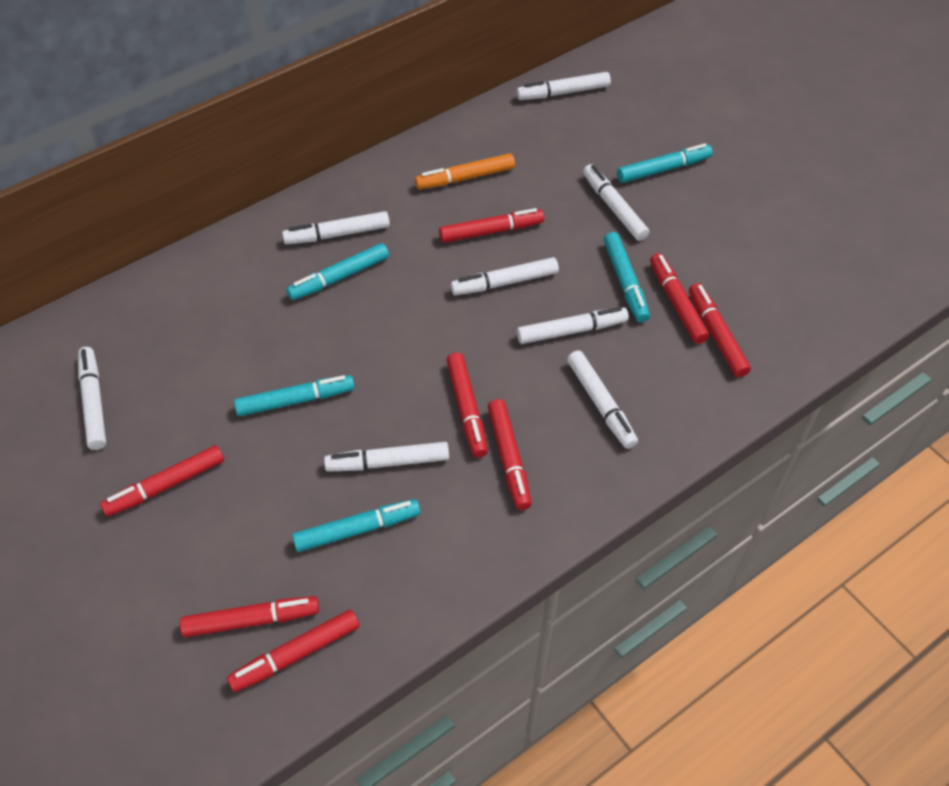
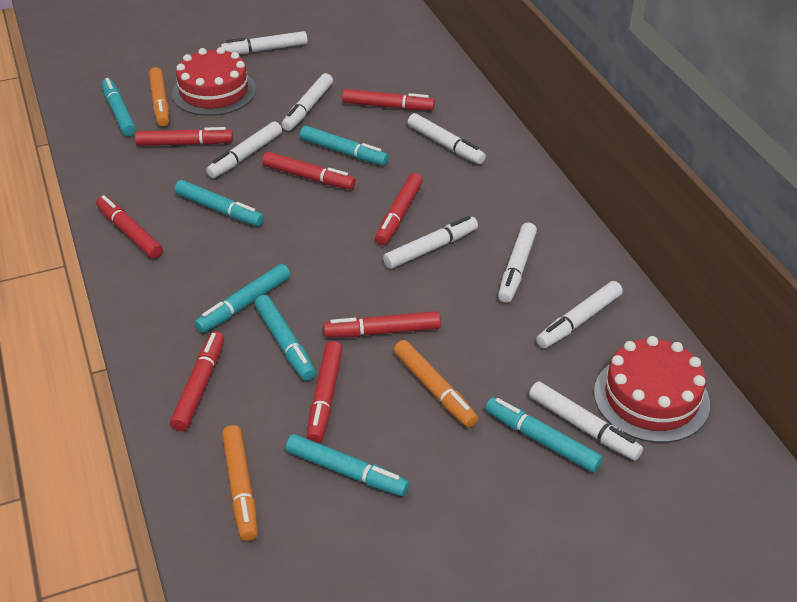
orange marker: 1 -> 3
red cake: 0 -> 2
turquoise marker: 5 -> 7

